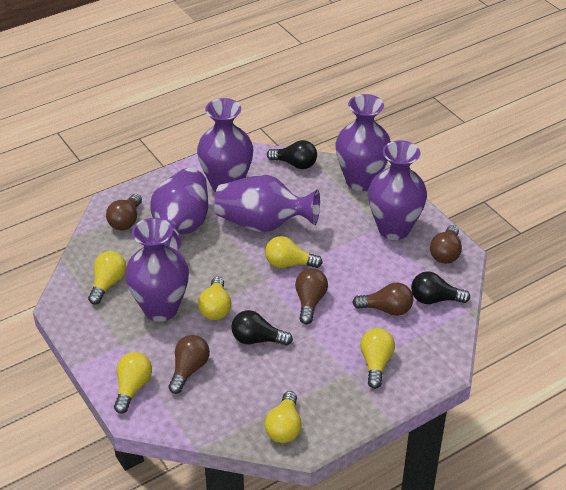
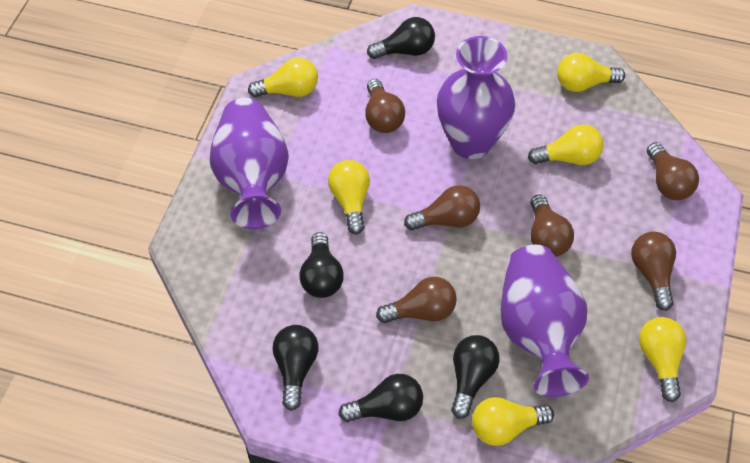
black light bulb: 3 -> 5
brown light bulb: 5 -> 6
purple vase: 6 -> 3

